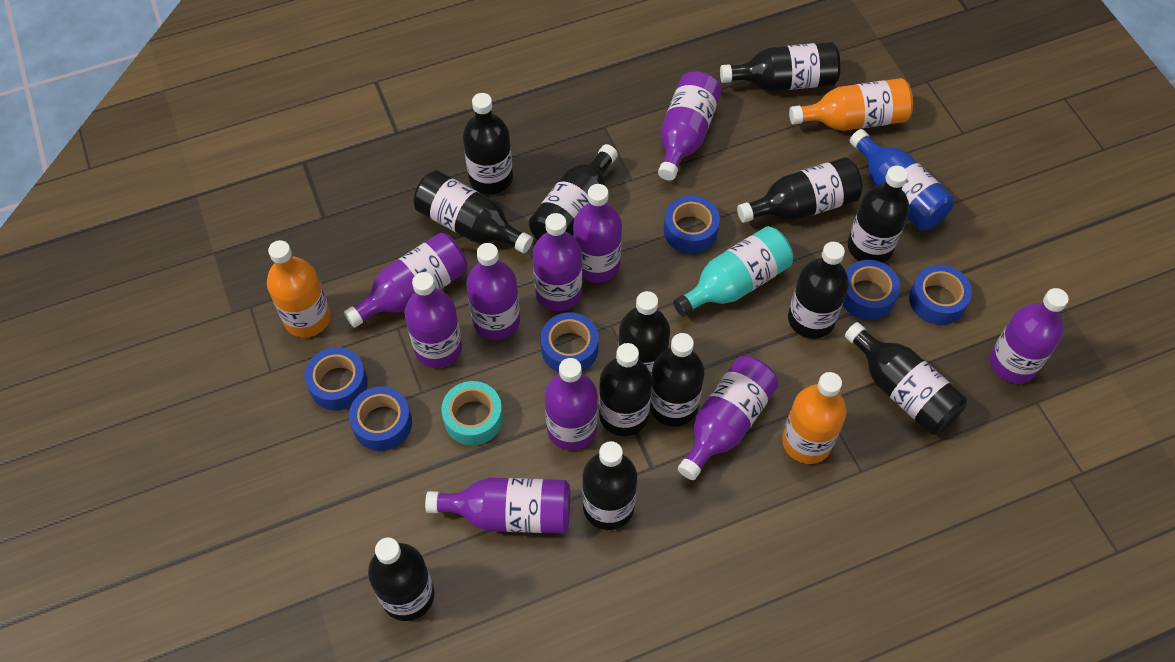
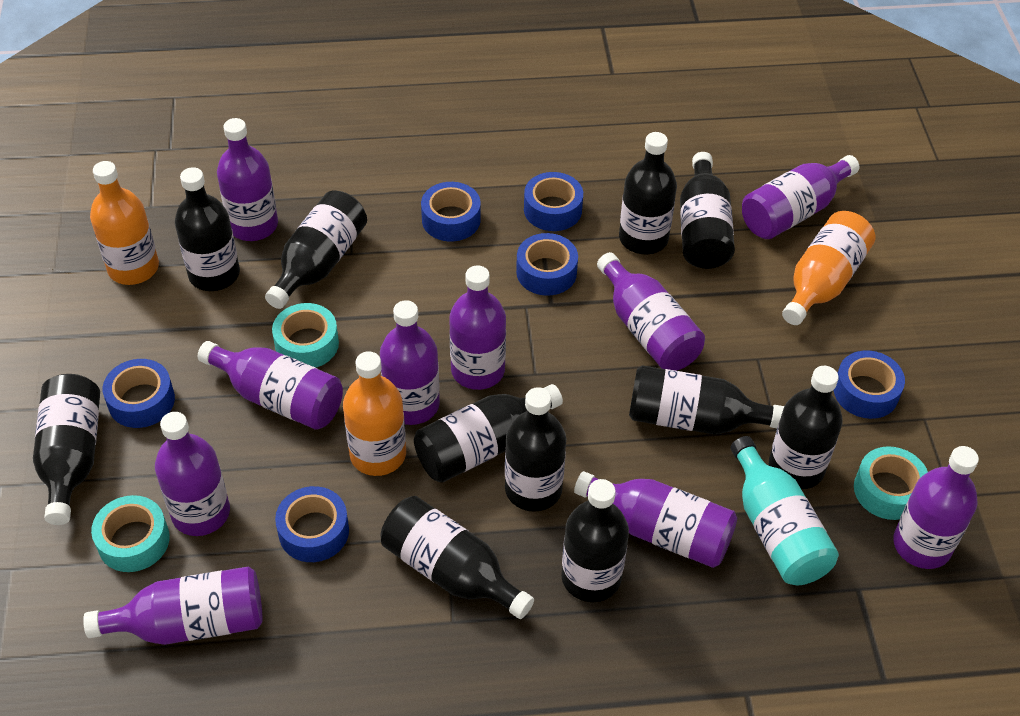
black bottle: 13 -> 11
blue bottle: 1 -> 0
turquoise tape: 1 -> 3

